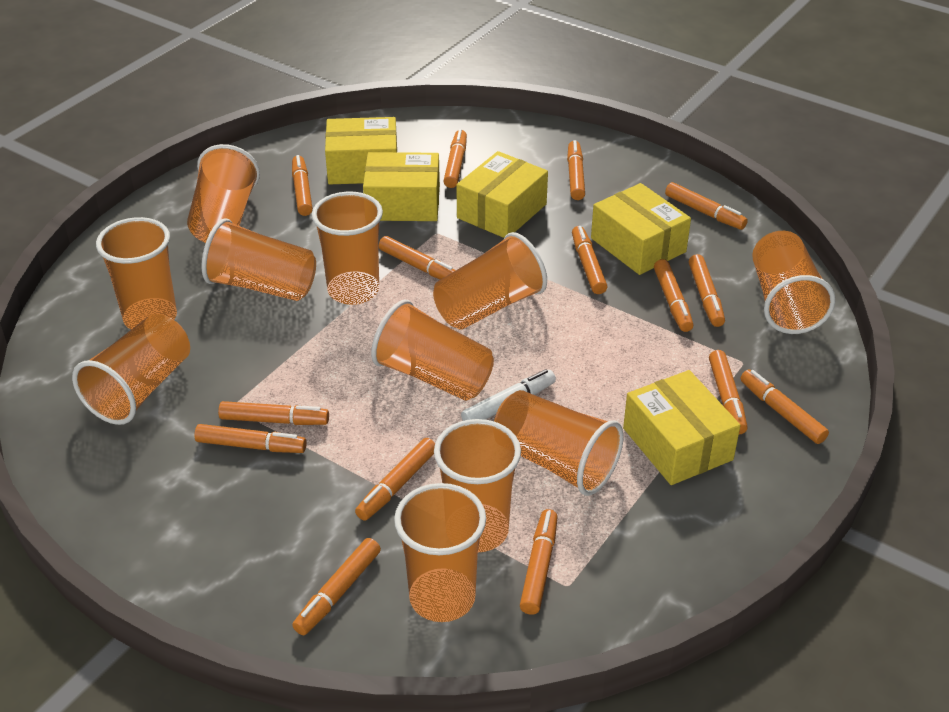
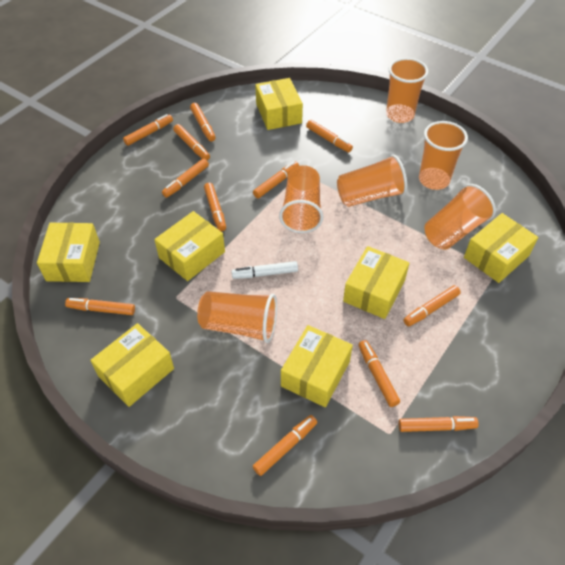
orange cup: 11 -> 6
orange marker: 15 -> 12
yellow box: 5 -> 7

